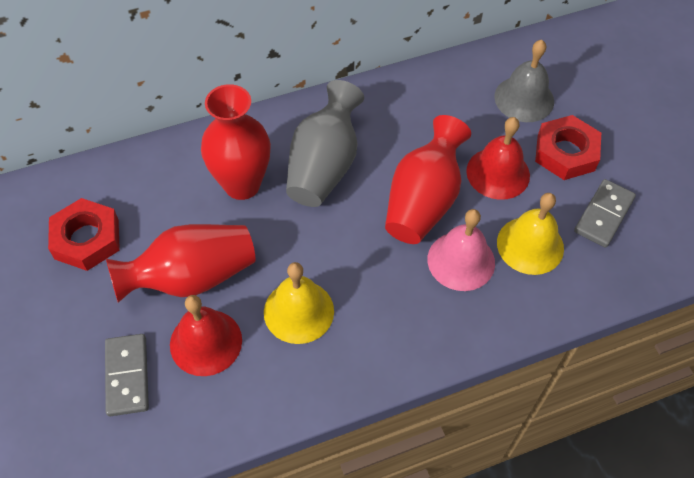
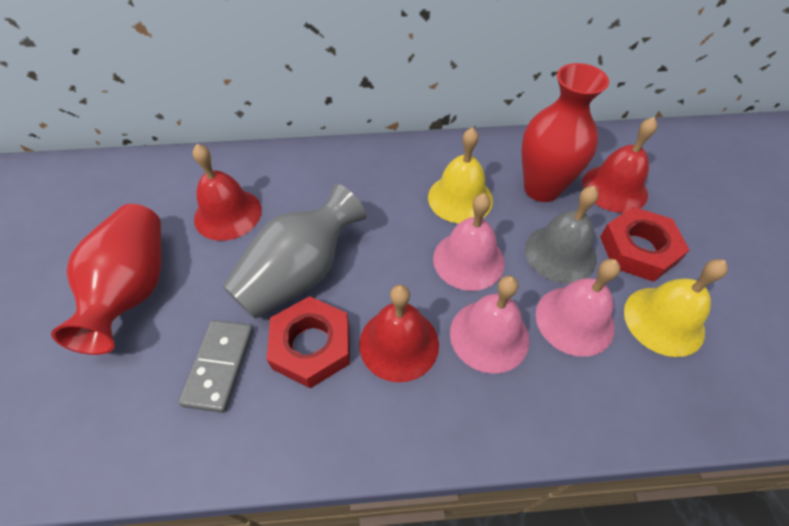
grey domino: 2 -> 1
pink bell: 1 -> 3
red bell: 2 -> 3
red vase: 3 -> 2

